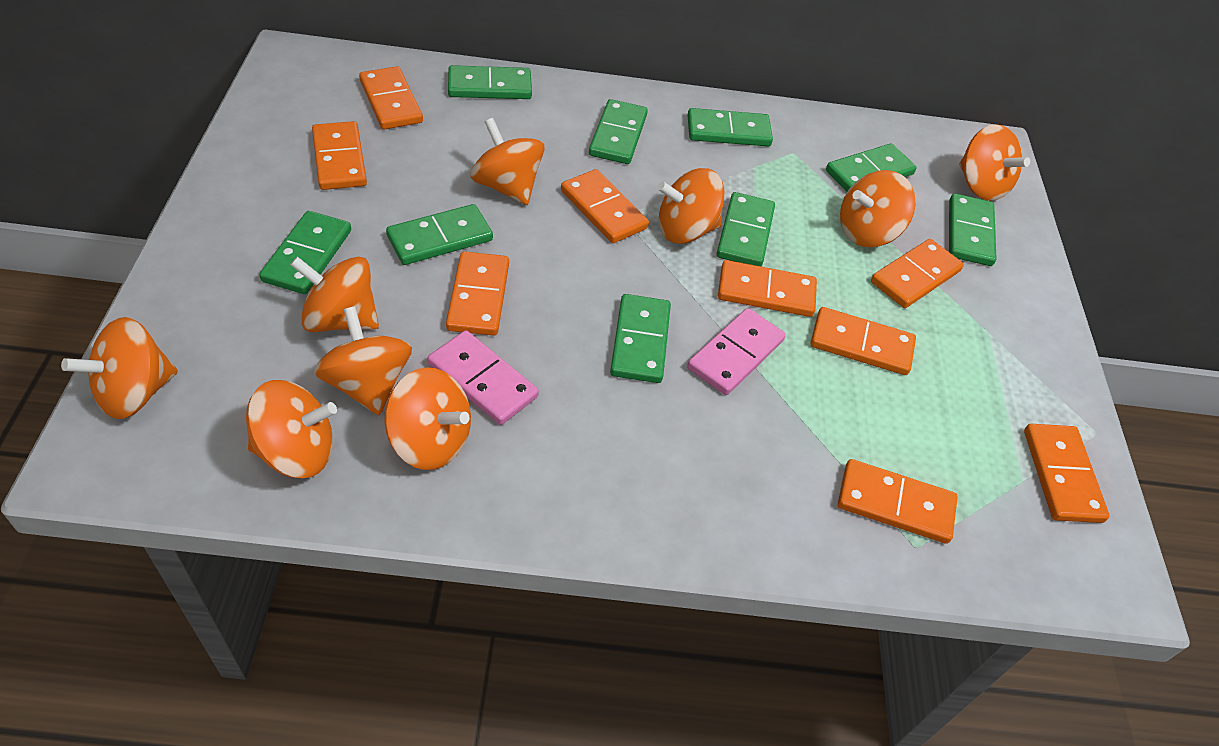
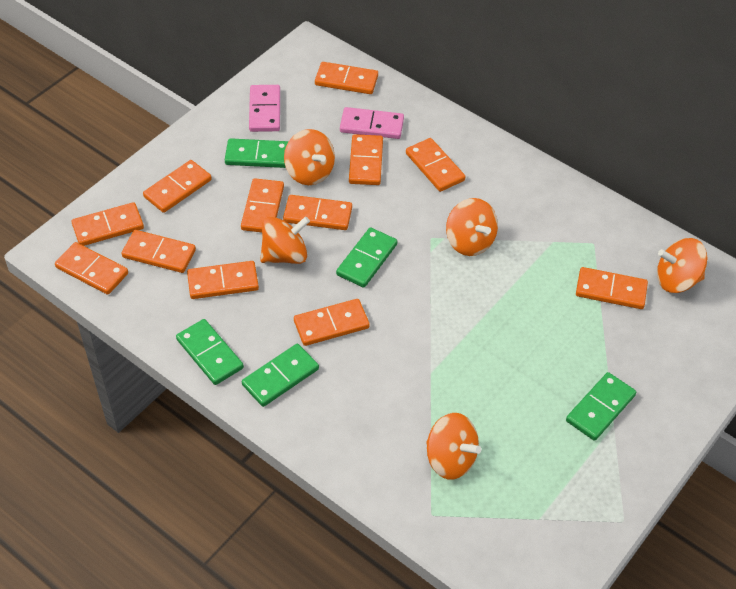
green domino: 9 -> 5
orange domino: 9 -> 12
orange spinning top: 9 -> 5

